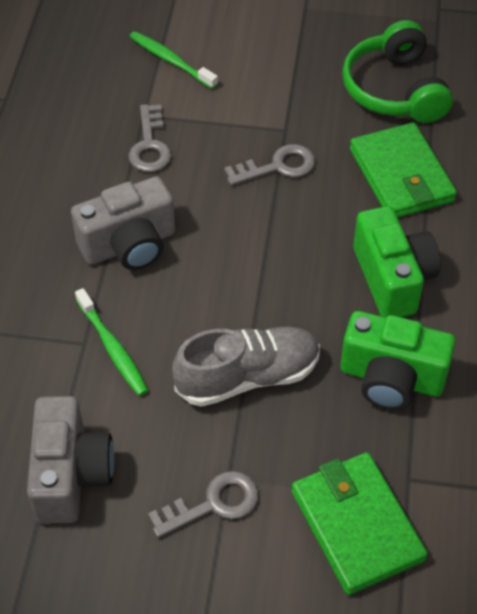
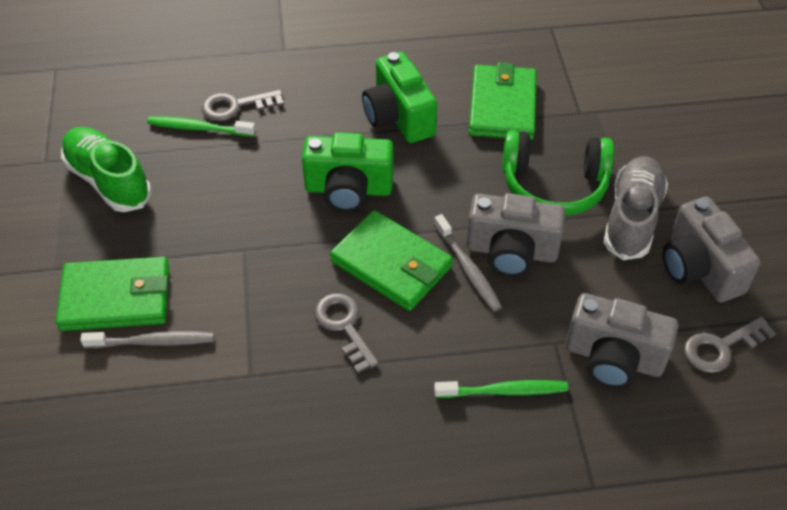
green shoe: 0 -> 1
green wallet: 2 -> 3
grey camera: 2 -> 3
grey toothbrush: 0 -> 2

